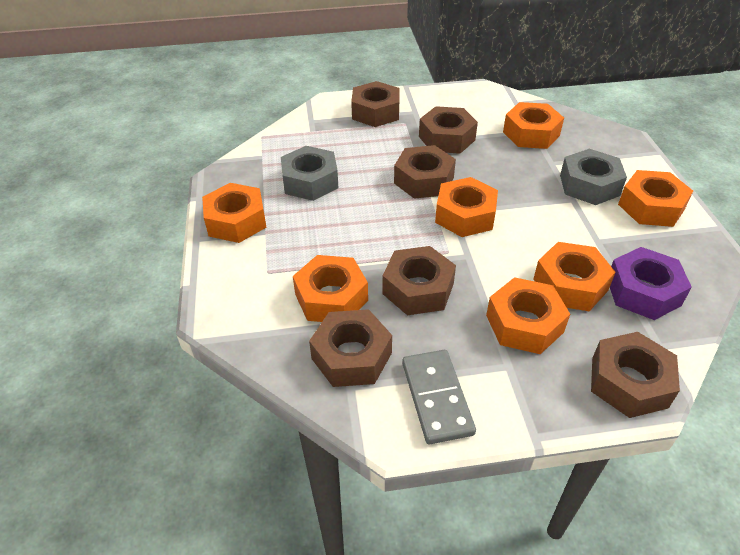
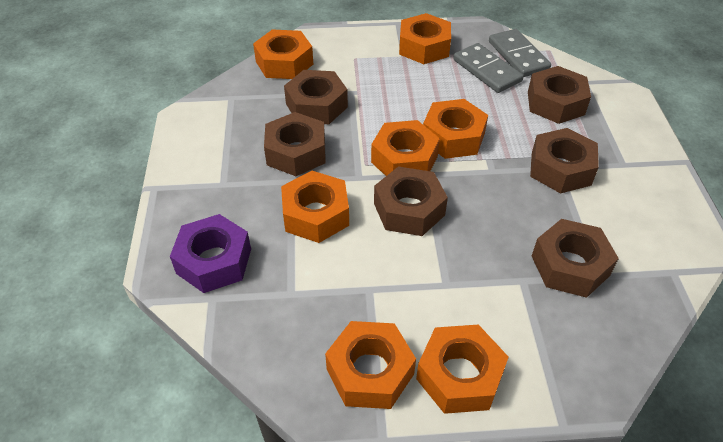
grey domino: 1 -> 2
grey nut: 2 -> 0

